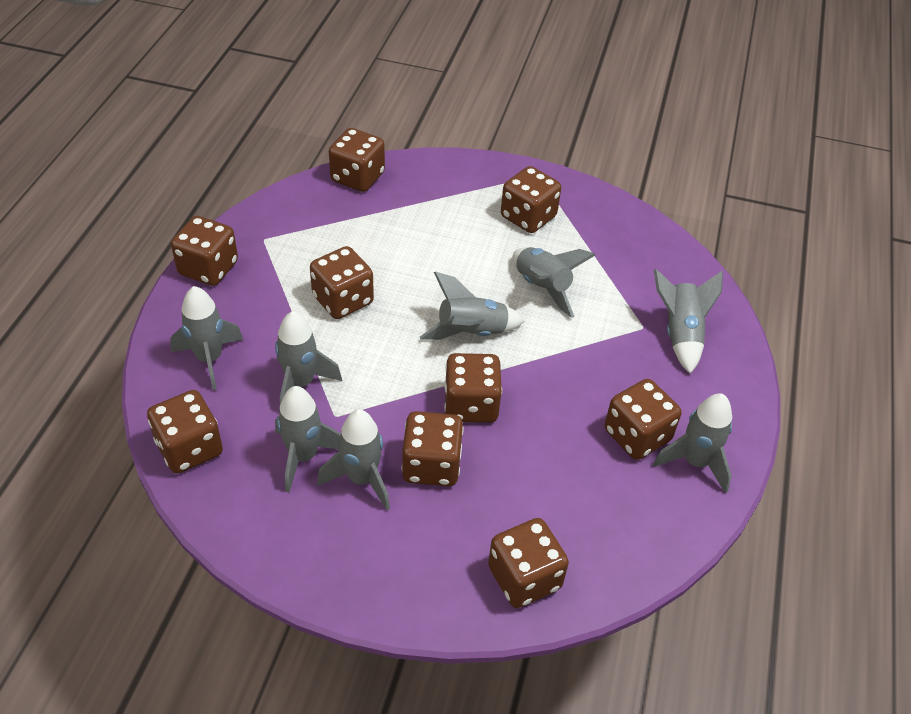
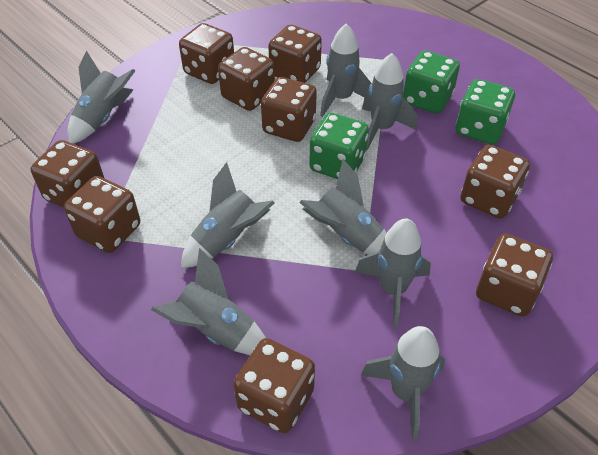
green dice: 0 -> 3

